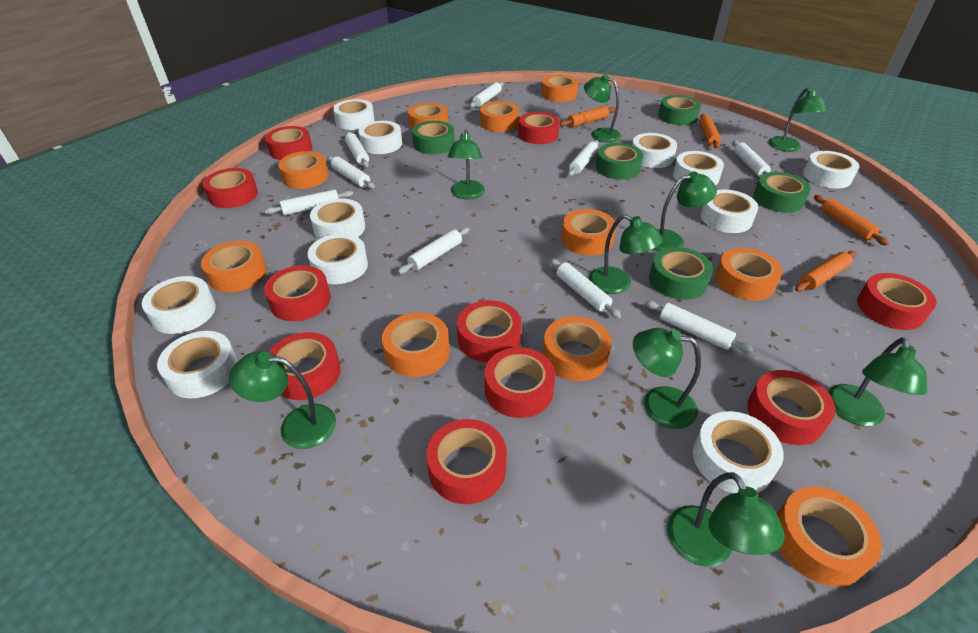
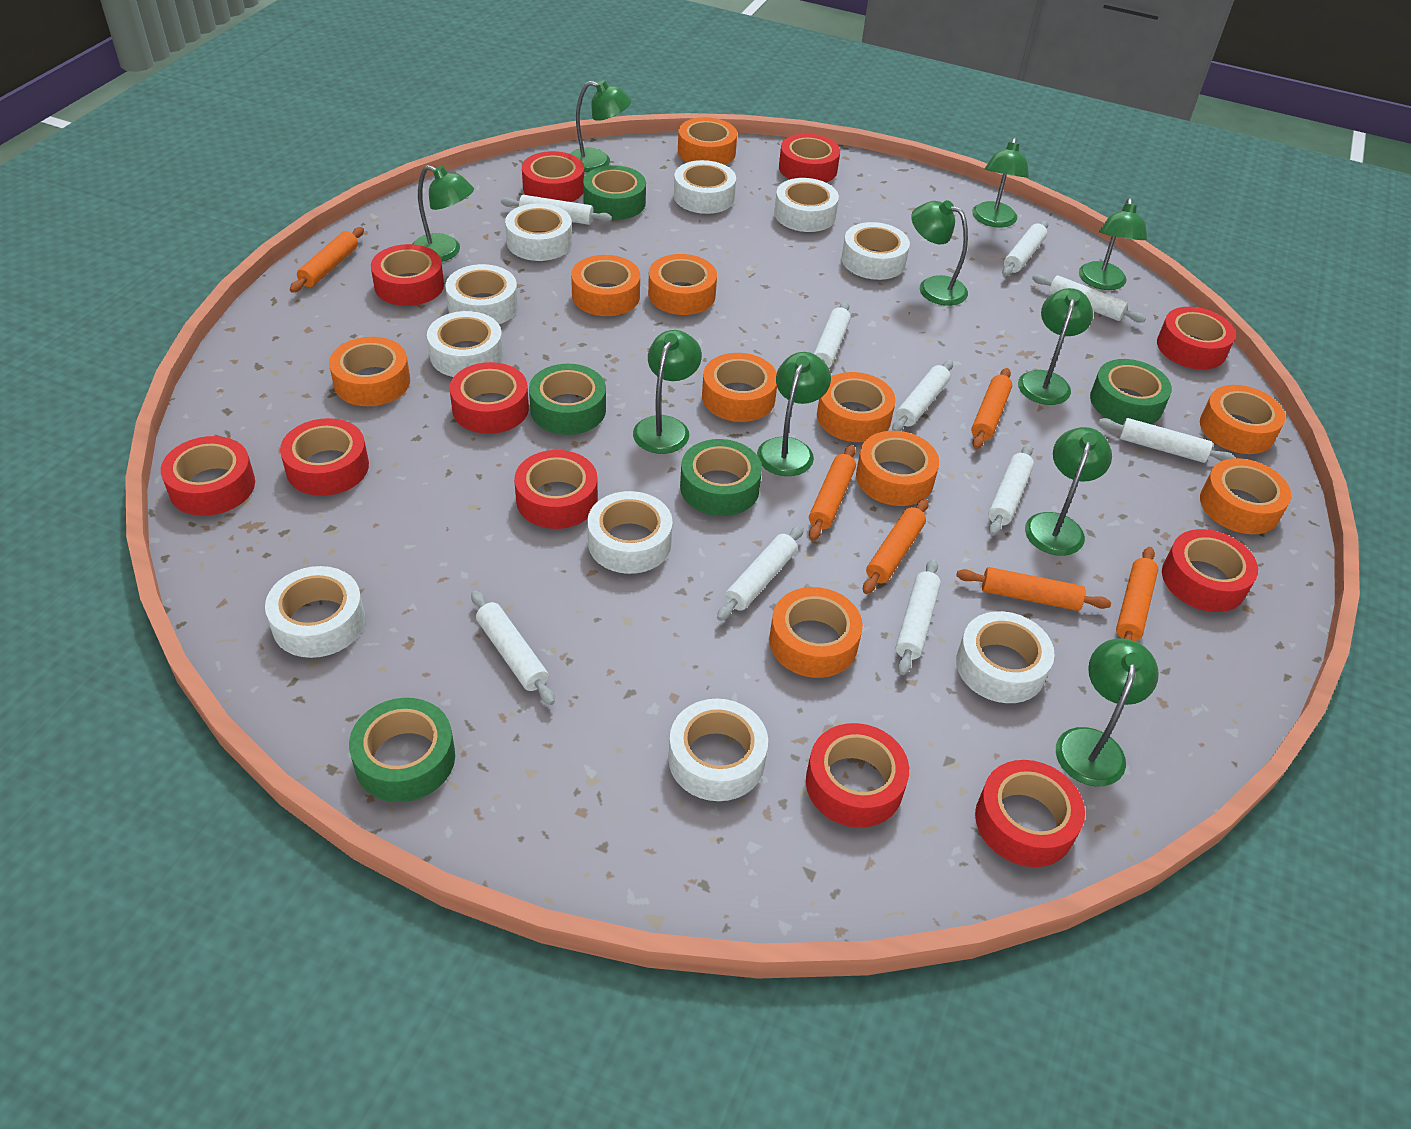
green lamp: 9 -> 10
orange rolling pin: 4 -> 6
red tape: 10 -> 11
white rolling pin: 9 -> 10
white tape: 11 -> 10

